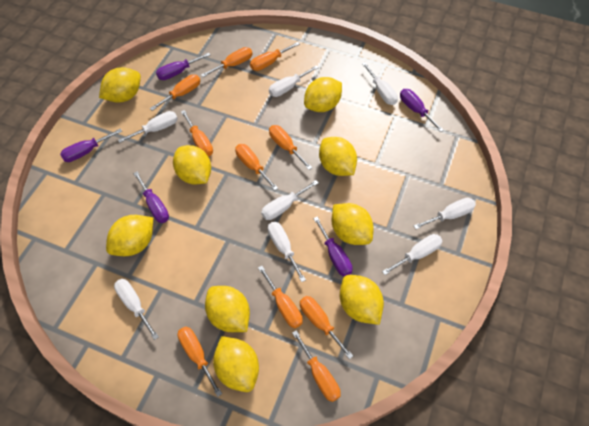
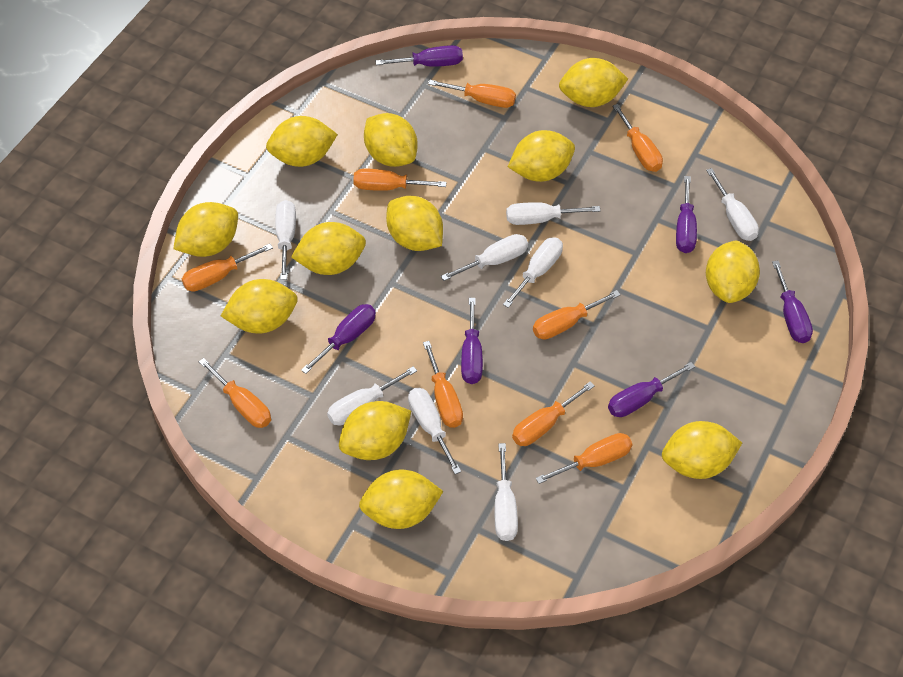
orange screwdriver: 10 -> 9
purple screwdriver: 5 -> 6
yellow lemon: 9 -> 12

